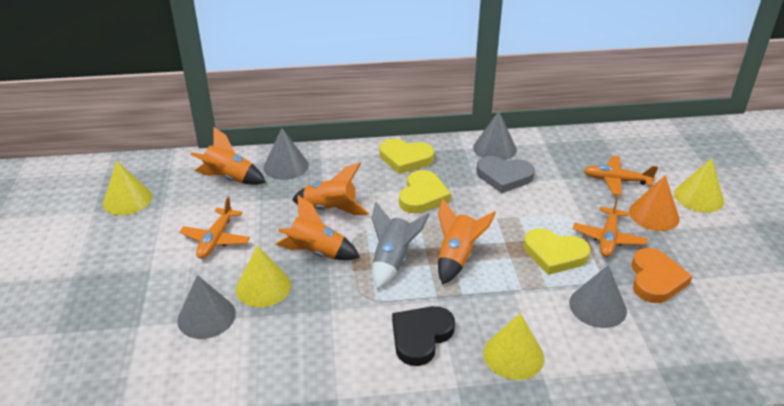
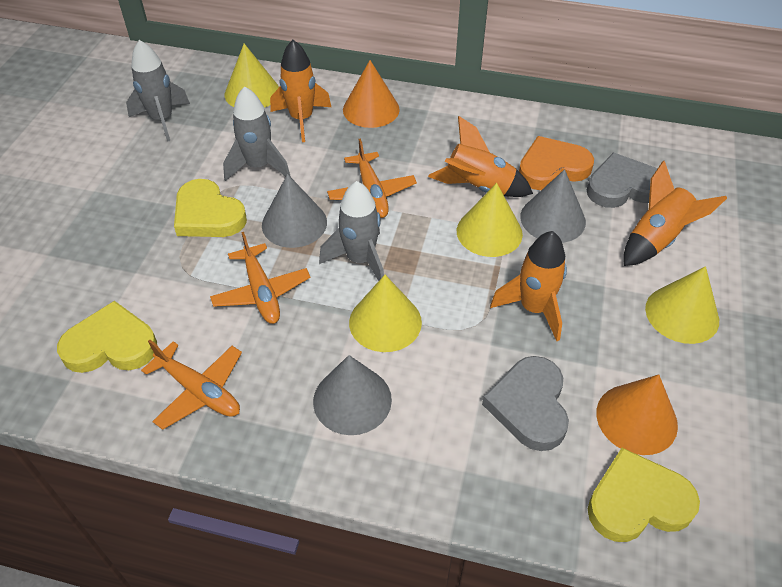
black heart: 1 -> 0
grey cone: 4 -> 3
grey heart: 1 -> 2
grey rocket: 1 -> 3
orange cone: 1 -> 2

